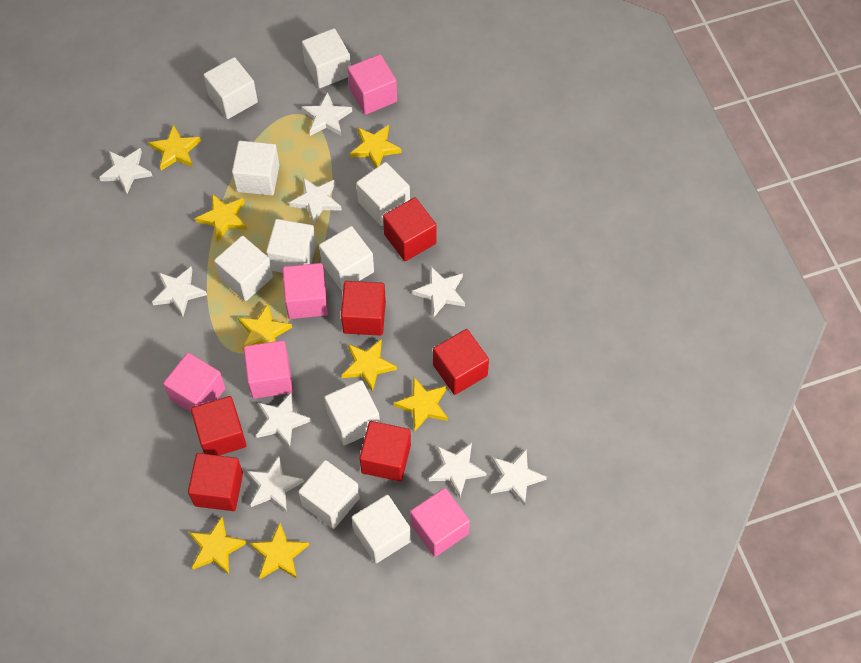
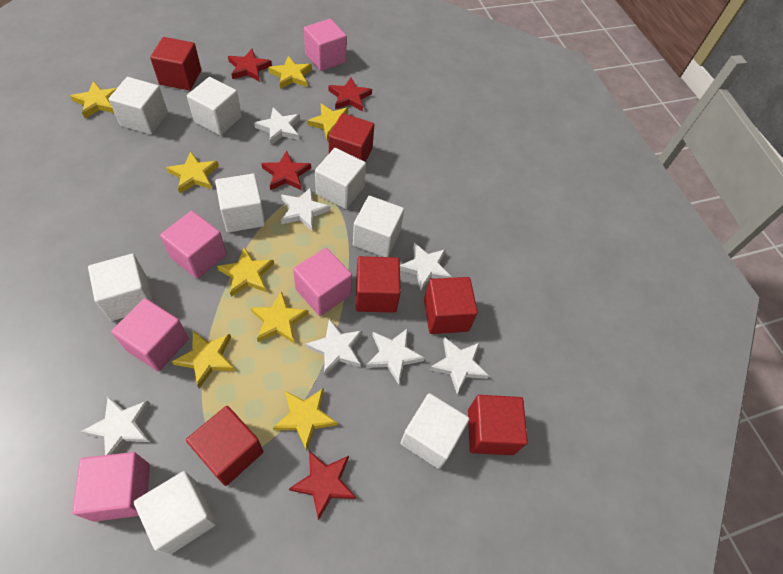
red star: 0 -> 4
white cube: 10 -> 8
white star: 9 -> 7

